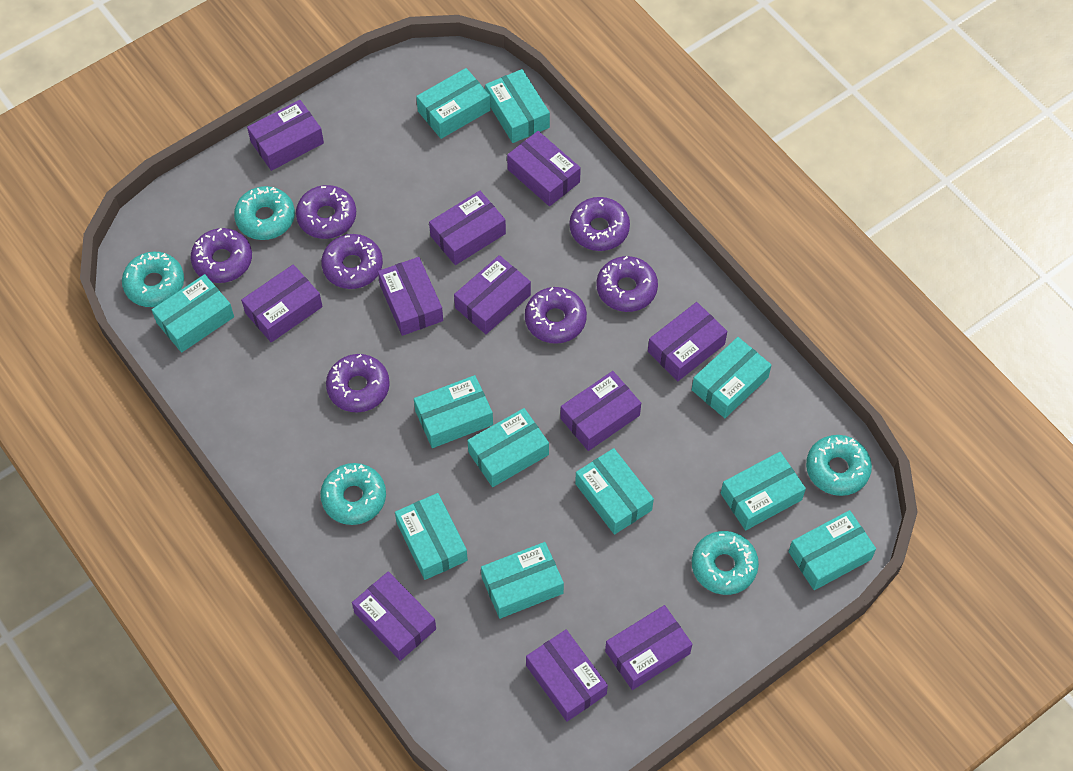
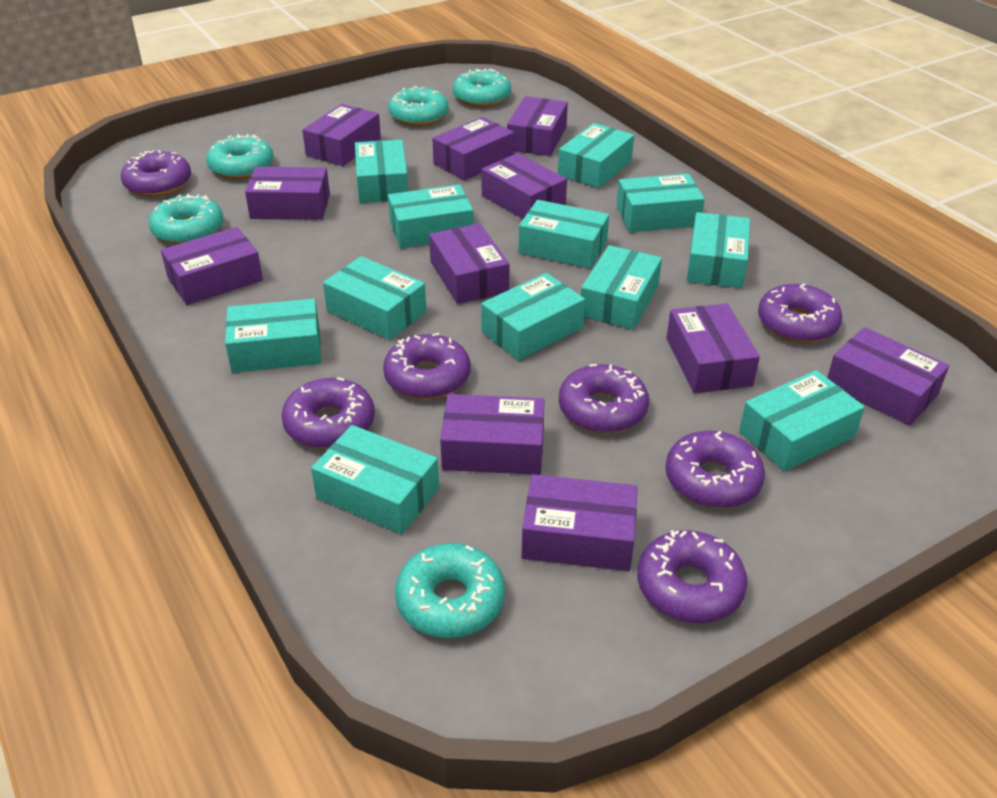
turquoise box: 11 -> 12

